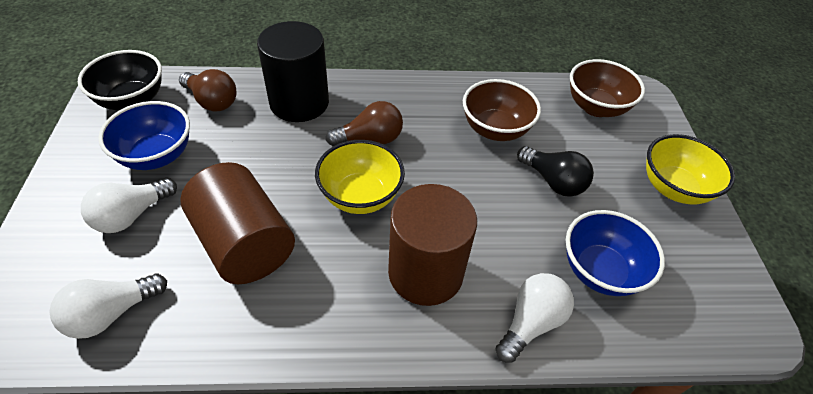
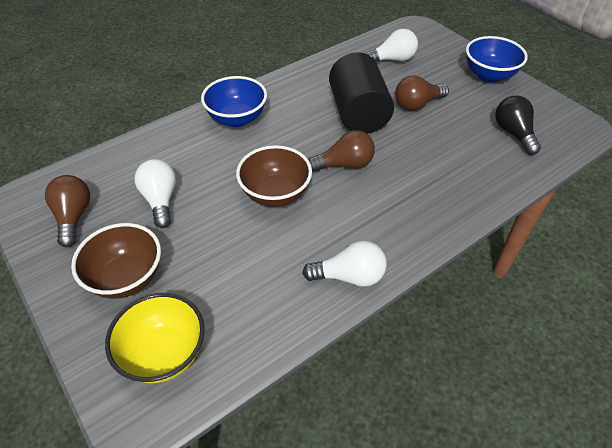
black bowl: 1 -> 0
brown cylinder: 2 -> 0
brown light bulb: 2 -> 3
yellow bowl: 2 -> 1

